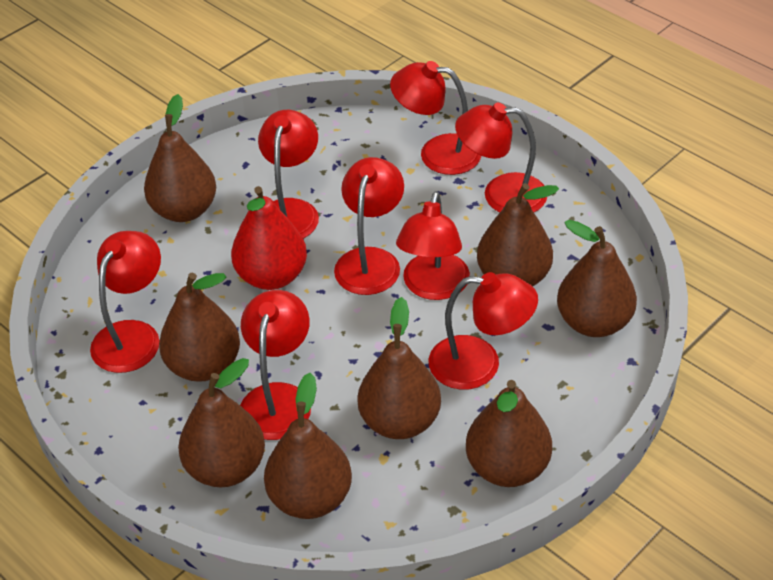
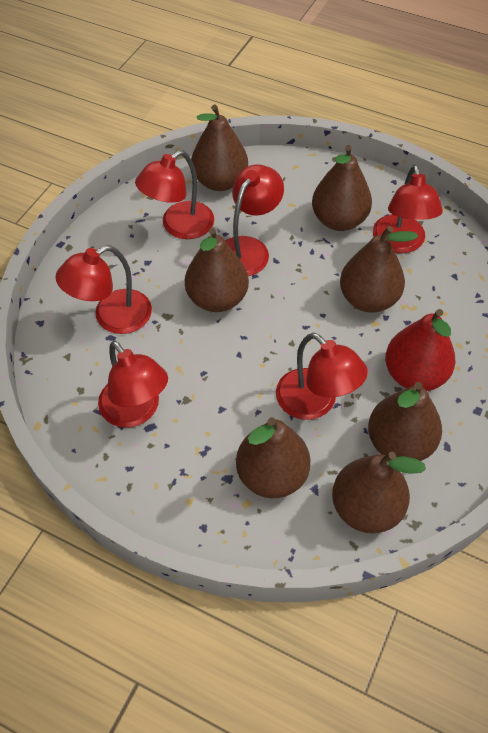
brown pear: 8 -> 7
red lamp: 8 -> 6

